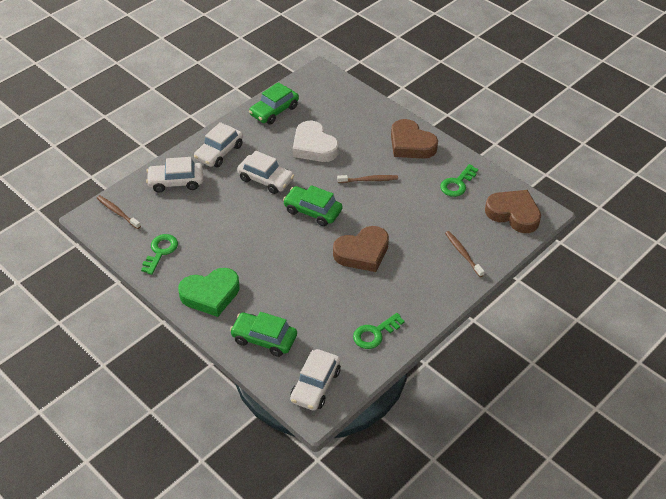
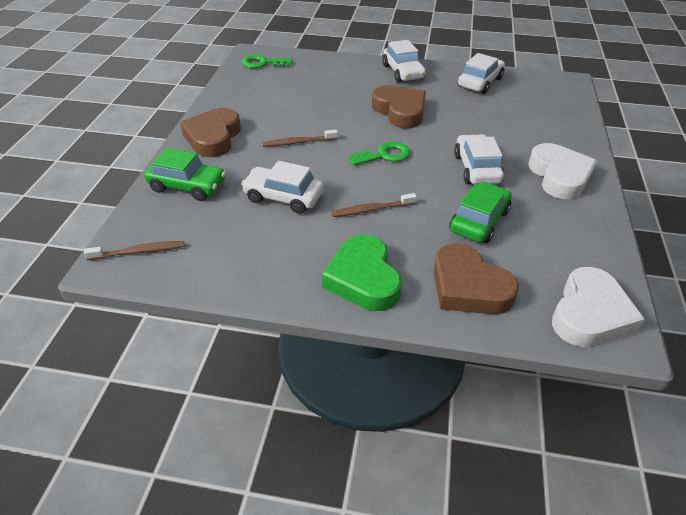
green car: 3 -> 2
green key: 3 -> 2
white heart: 1 -> 2

